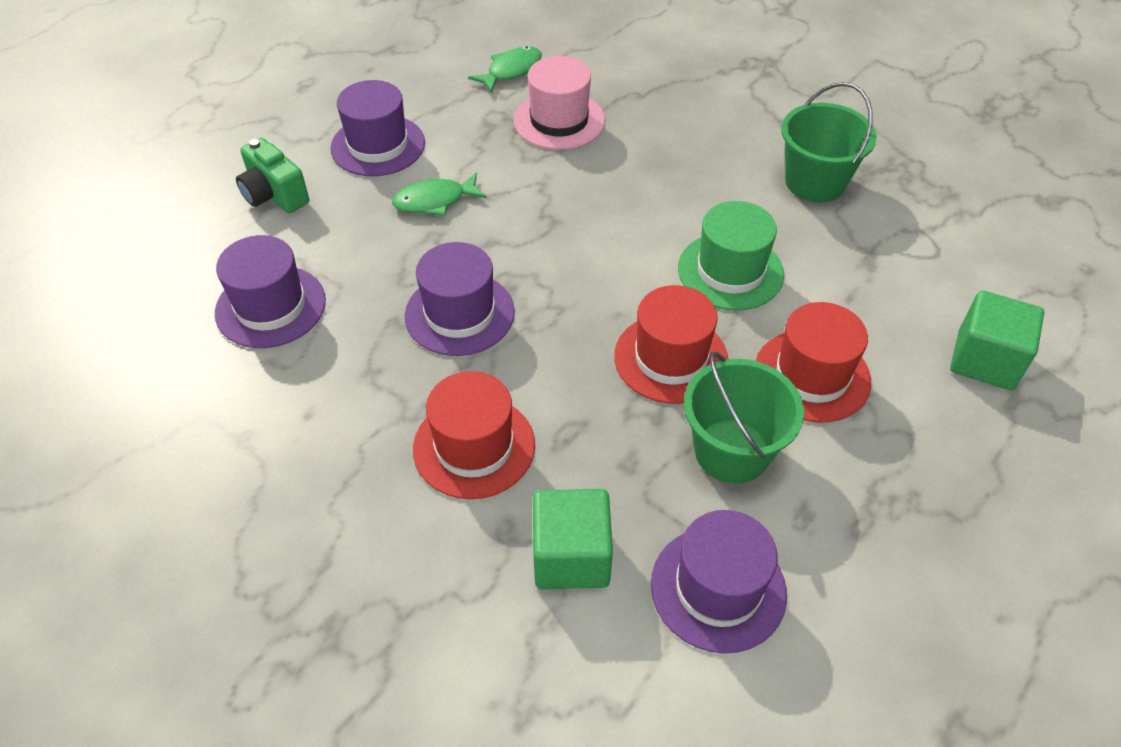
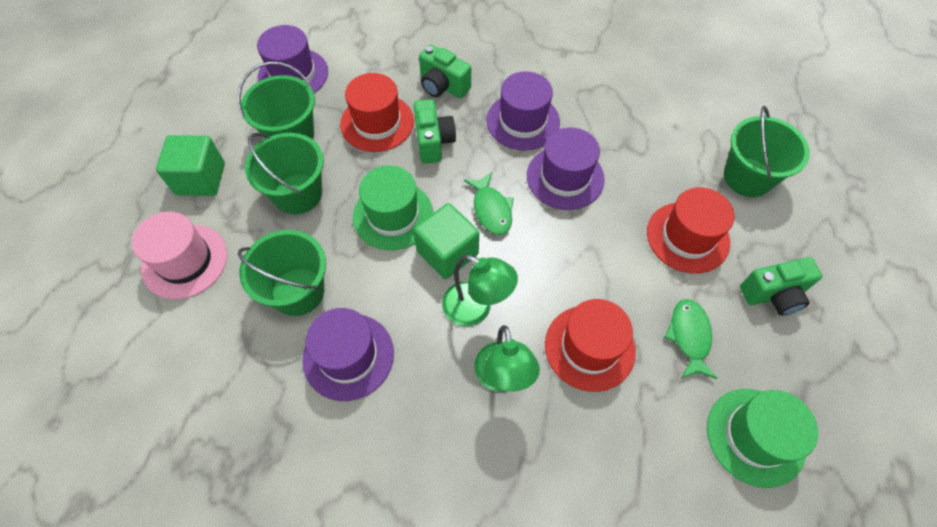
green bucket: 2 -> 4
green camera: 1 -> 3
green hat: 1 -> 2
green lamp: 0 -> 2

